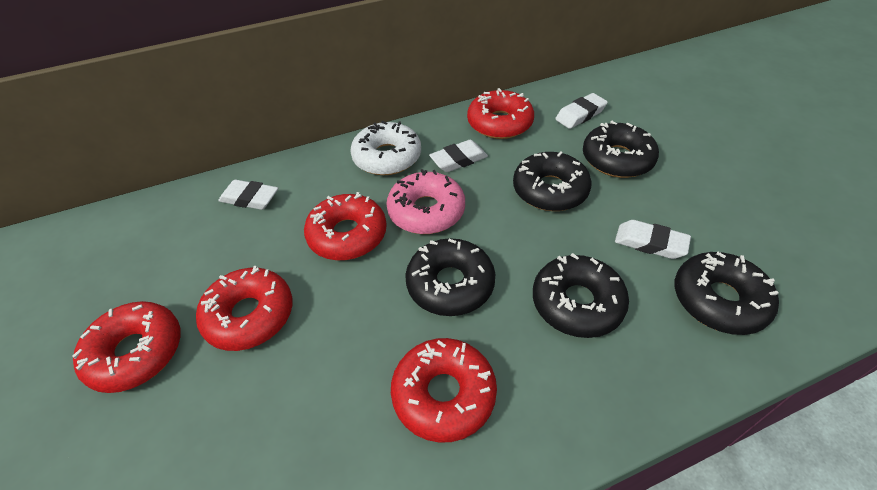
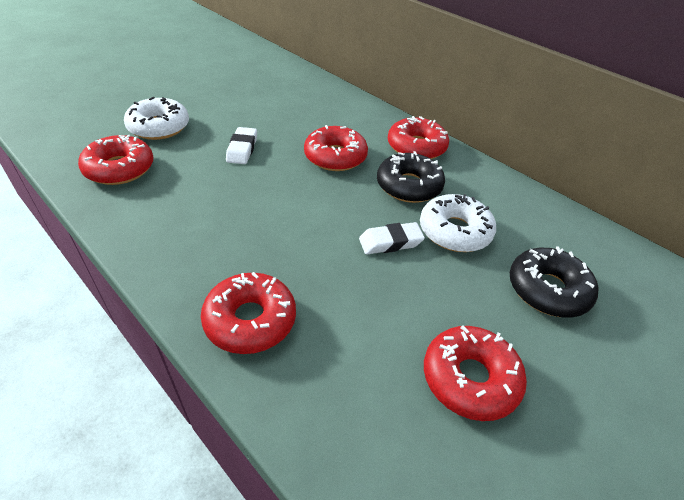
black donut: 5 -> 2
pink donut: 1 -> 0
white donut: 1 -> 2
white eraser: 4 -> 2

